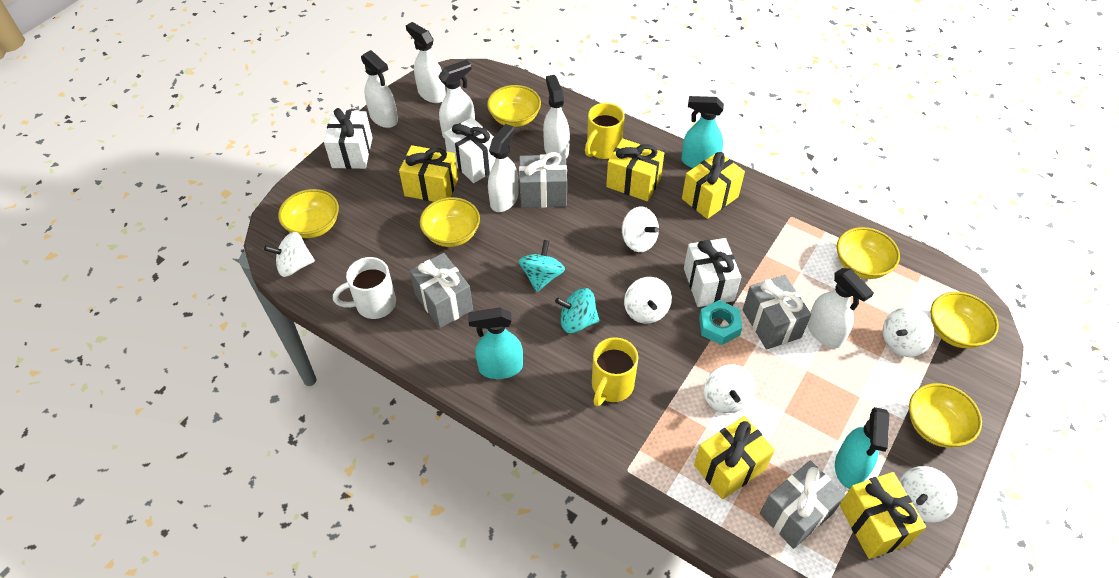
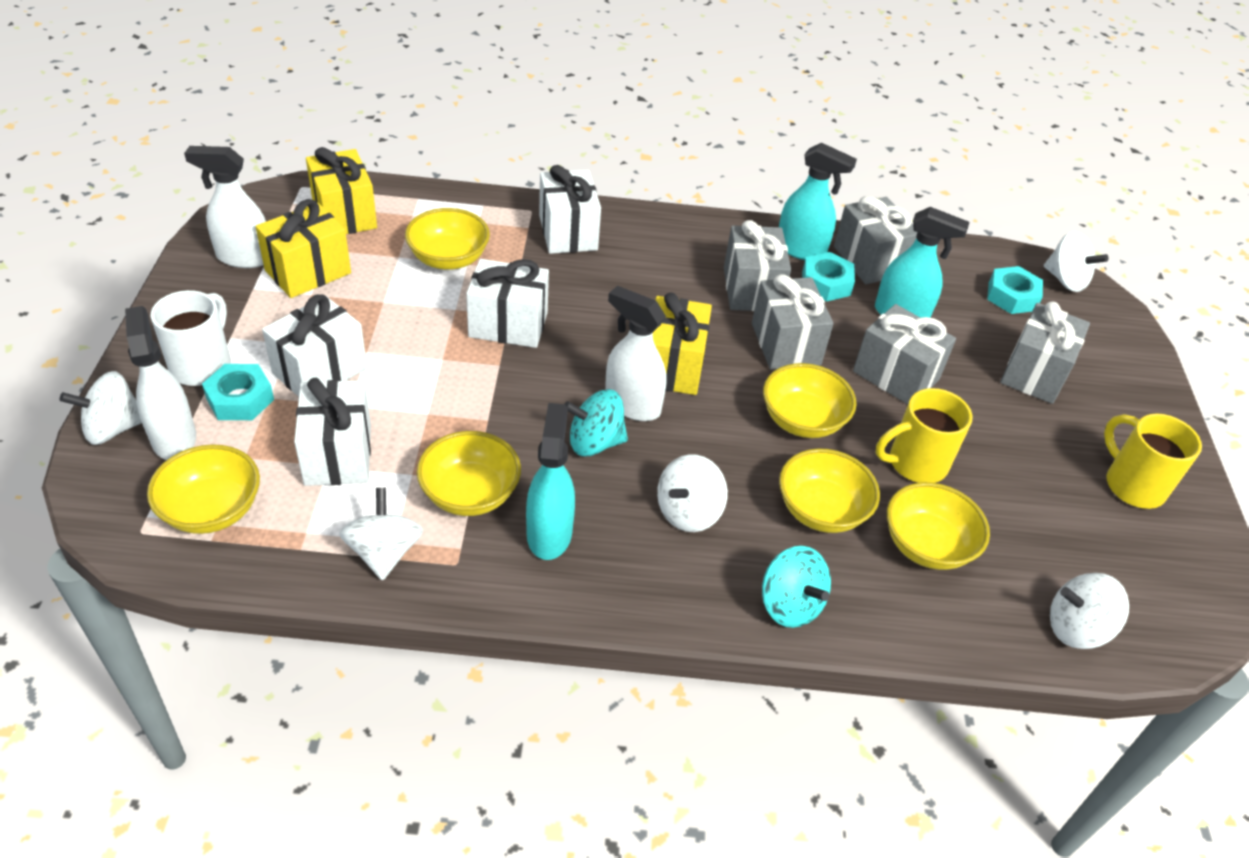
grey gift: 4 -> 5
turquoise nut: 1 -> 3
white gift: 3 -> 4
white spinning top: 6 -> 5
white spray bottle: 6 -> 3
yellow gift: 5 -> 3

